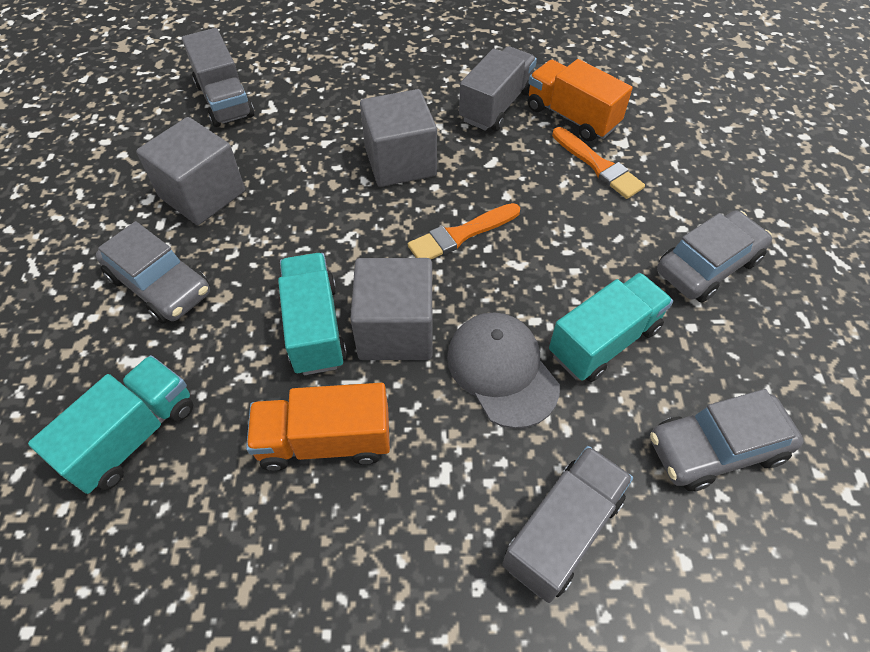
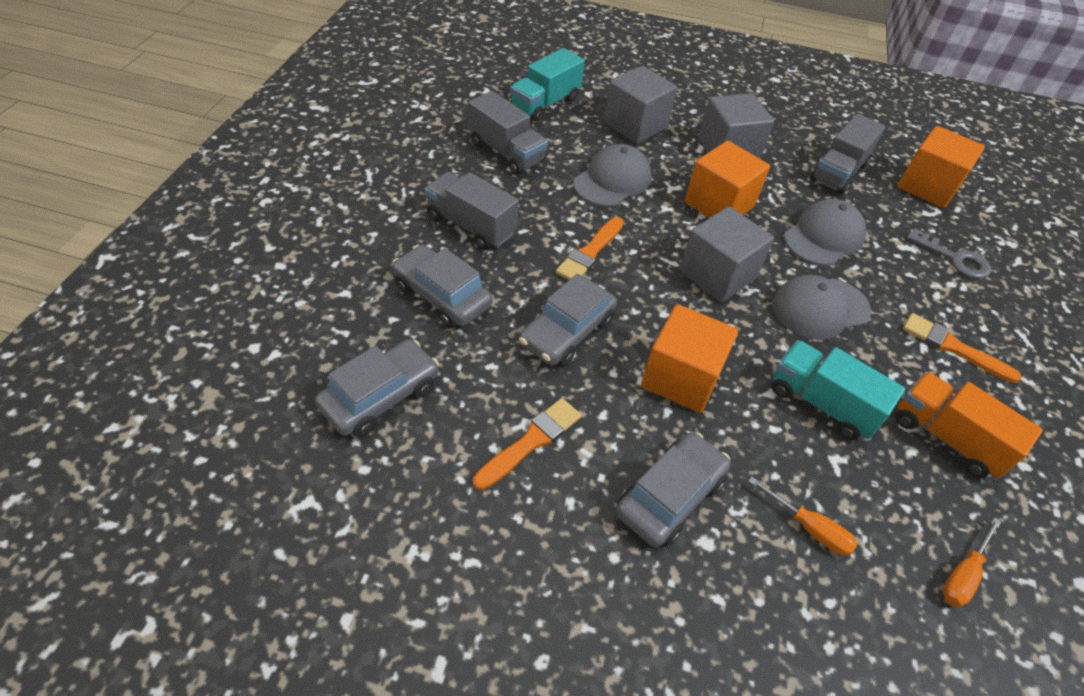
grey cap: 1 -> 3
grey car: 3 -> 4
grey key: 0 -> 1
orange brush: 2 -> 3
orange cube: 0 -> 3
orange screwdriver: 0 -> 2
orange truck: 2 -> 1
turquoise truck: 3 -> 2

